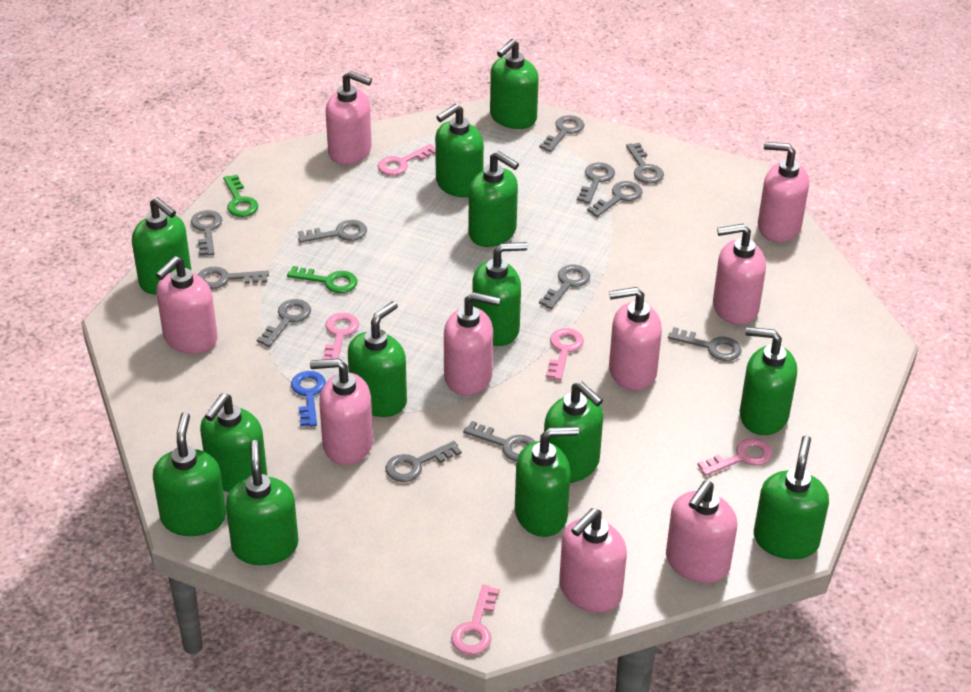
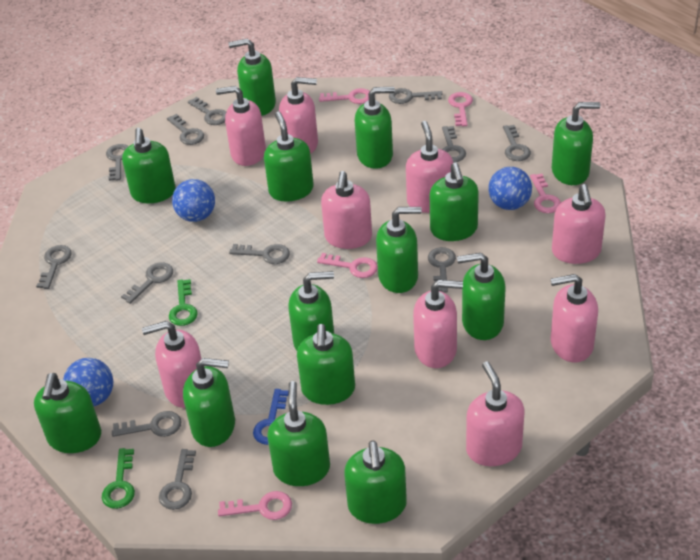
blue ball: 0 -> 3
green soap dispenser: 13 -> 14

